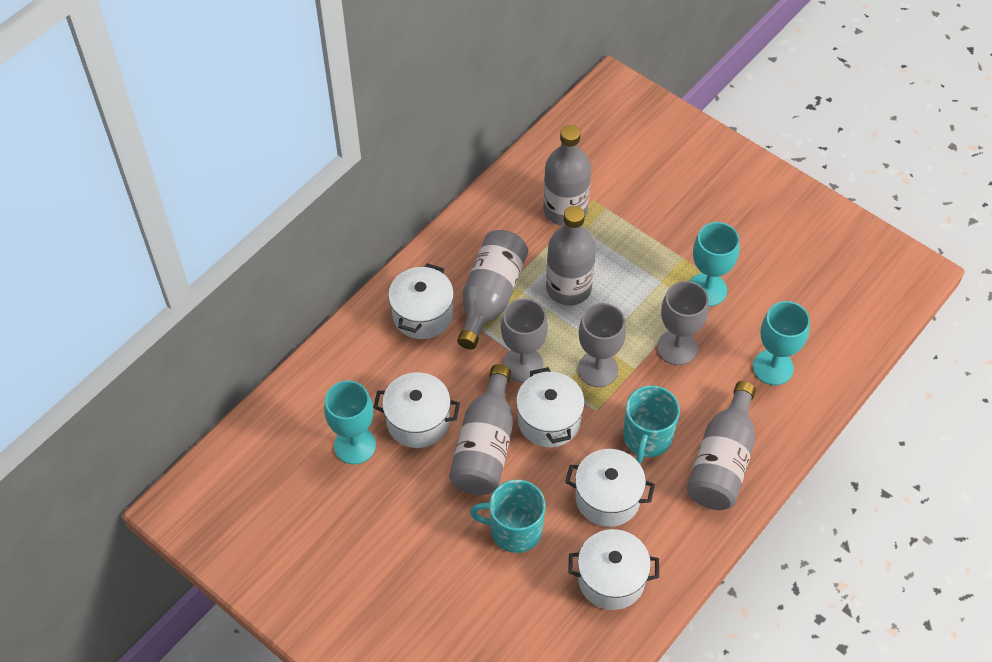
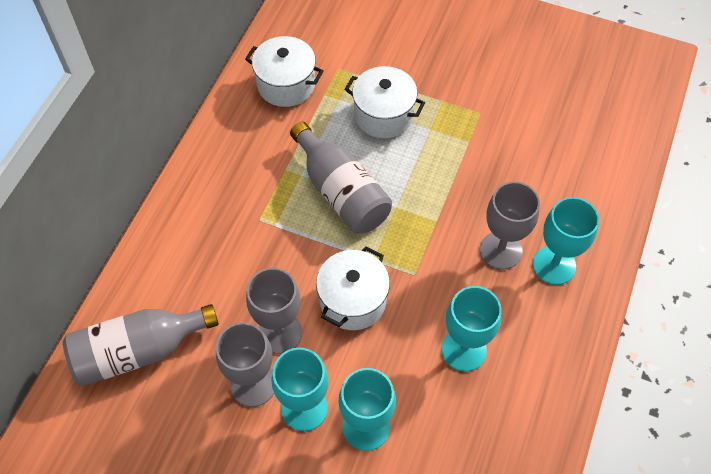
grey bottle: 5 -> 2
turquoise goblet: 3 -> 4
turquoise mug: 2 -> 0
white pot: 5 -> 3

